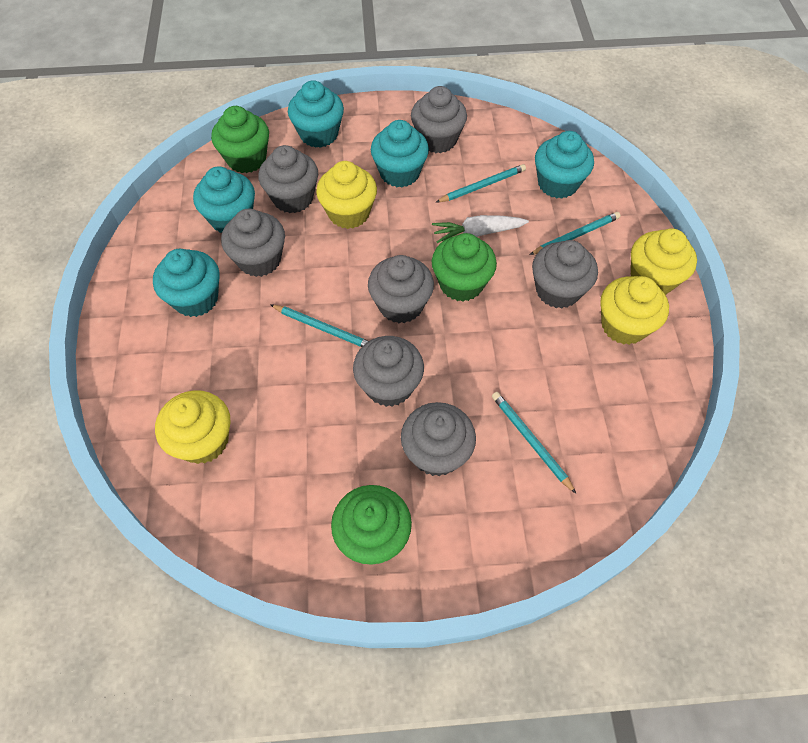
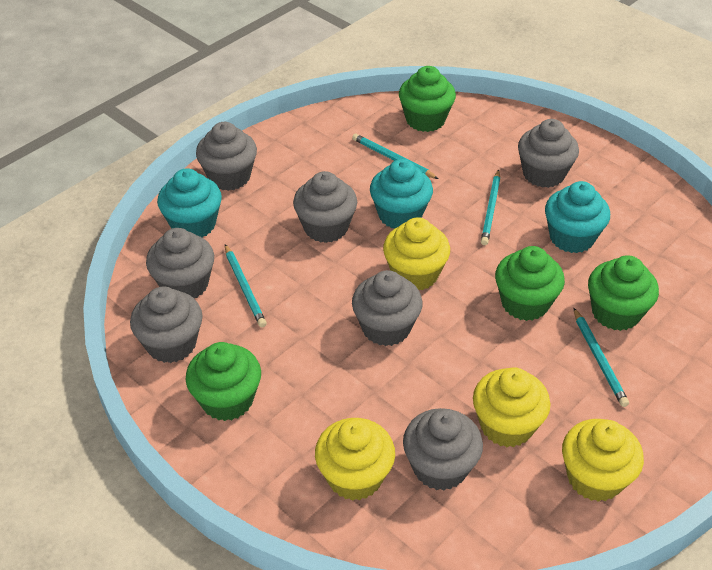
green cupcake: 3 -> 4
turquoise cupcake: 5 -> 3
white carrot: 1 -> 0

